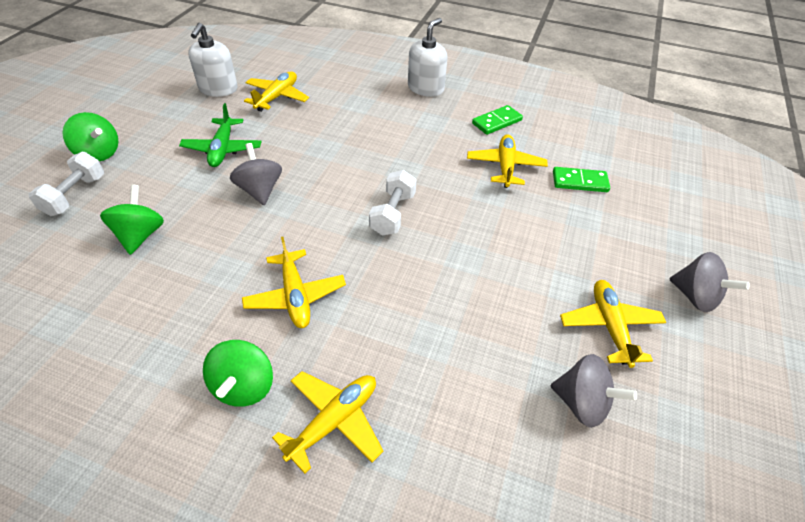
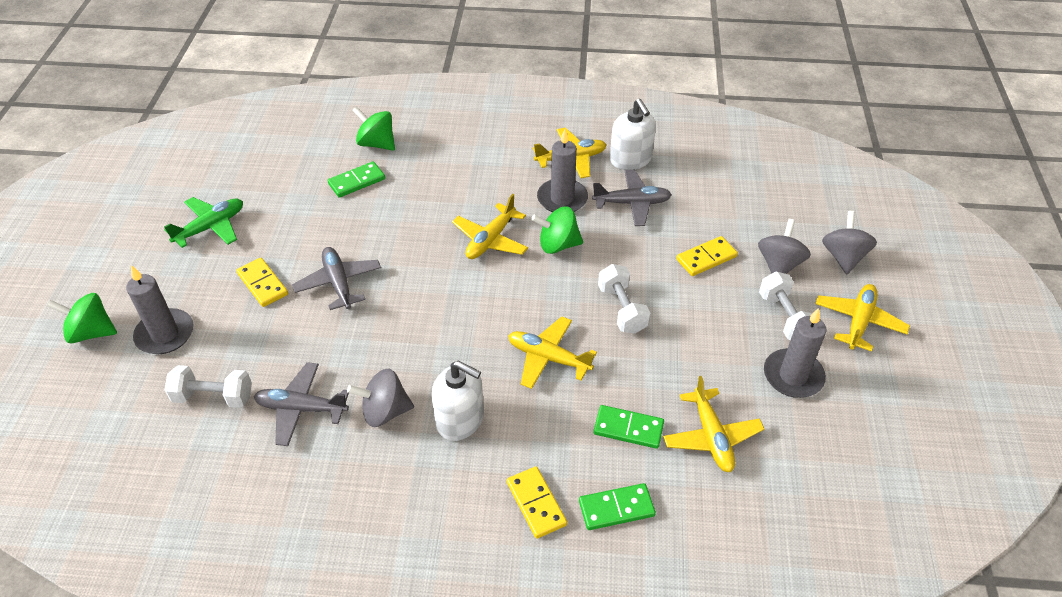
green domino: 2 -> 3
grey candle: 0 -> 3
grey plane: 0 -> 3
white dumbbell: 2 -> 3
yellow domino: 0 -> 3

